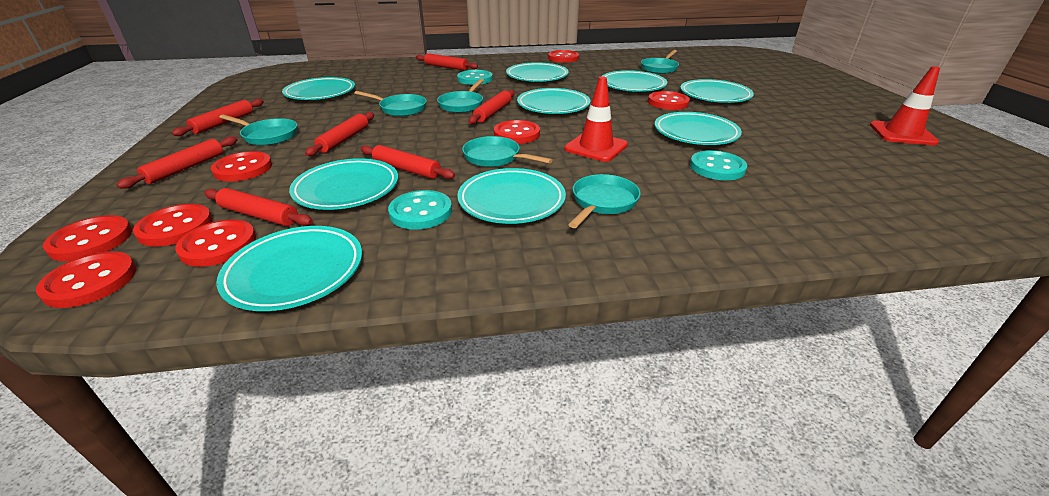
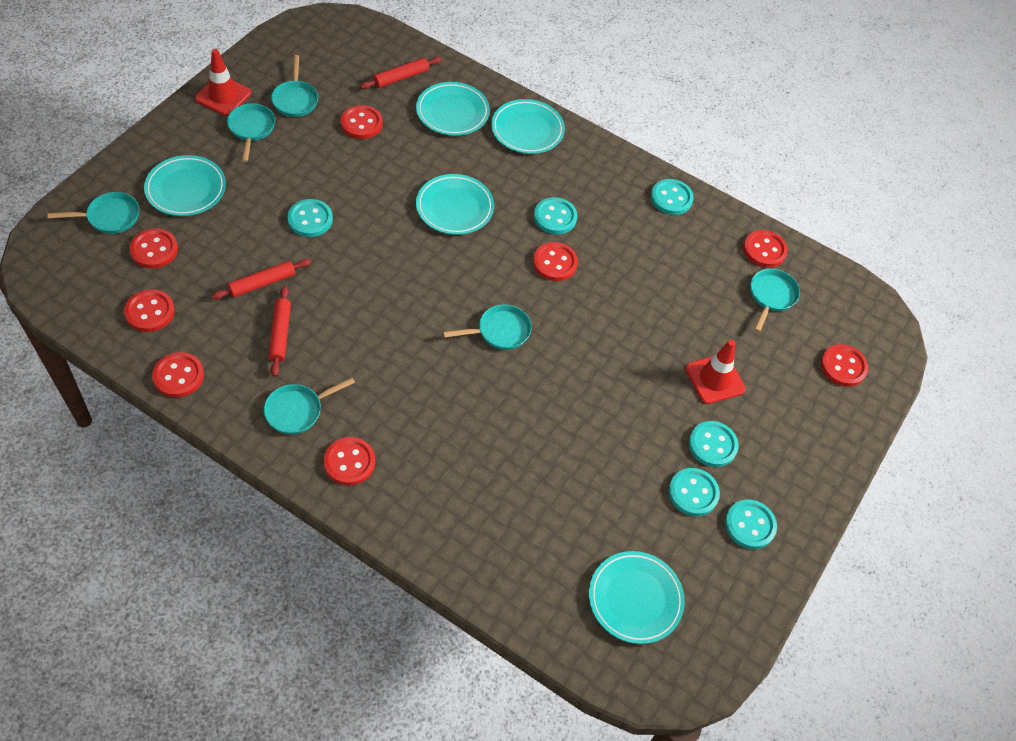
red rolling pin: 7 -> 3
turquoise button: 3 -> 6
turquoise plate: 9 -> 5

